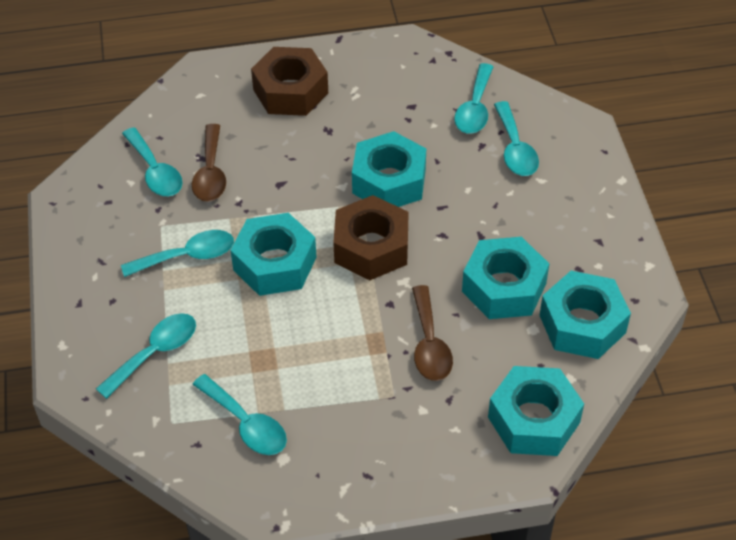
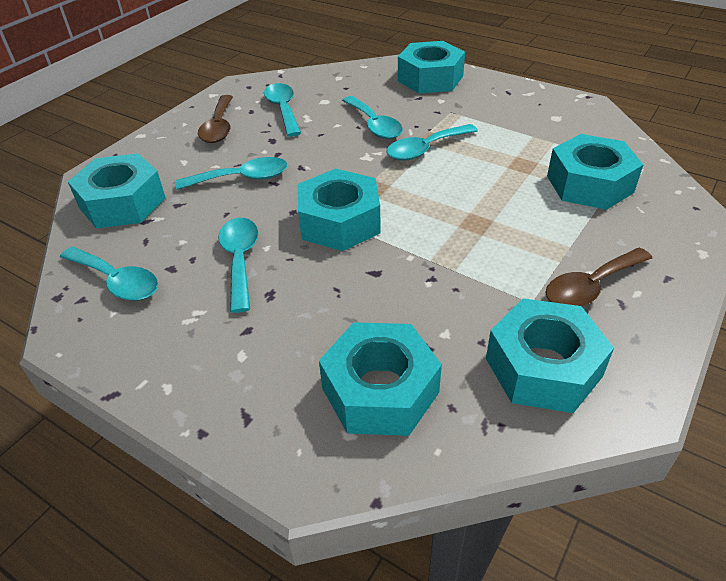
brown nut: 2 -> 0
turquoise nut: 5 -> 6

